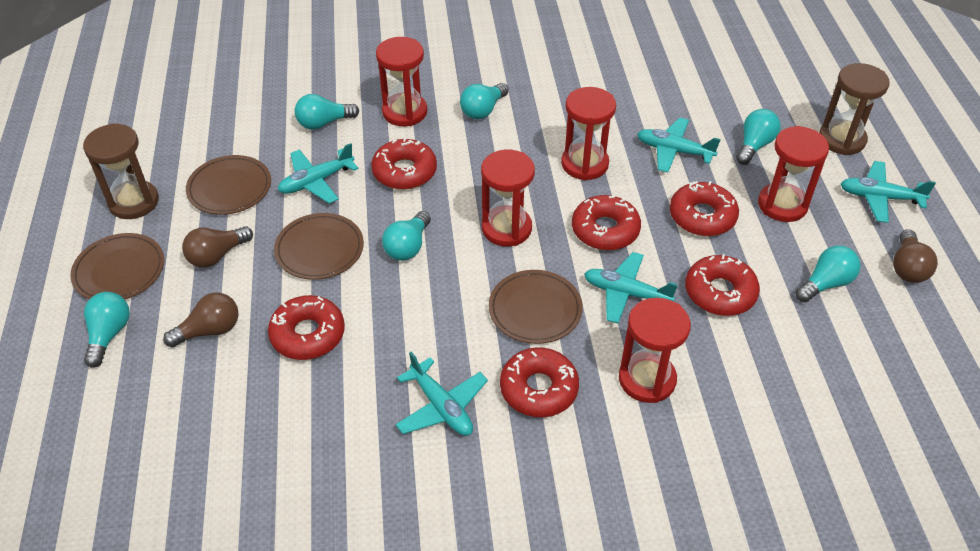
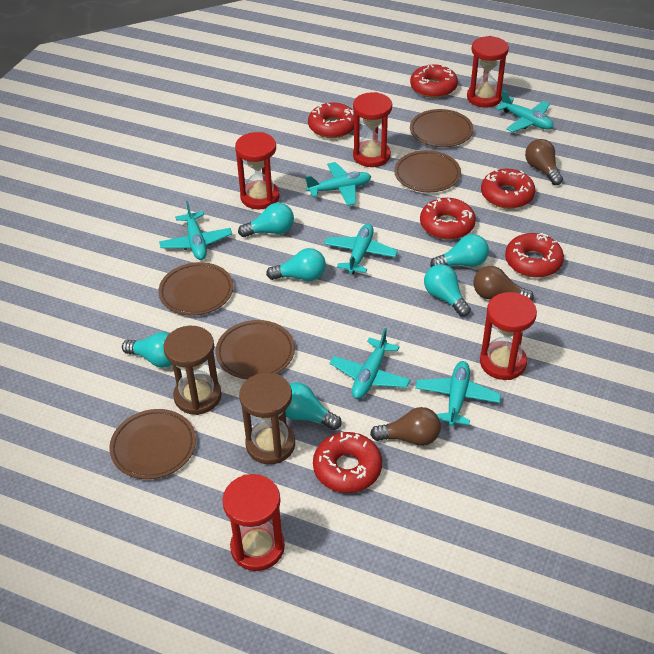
brown plate: 4 -> 5
turquoise plane: 5 -> 6

